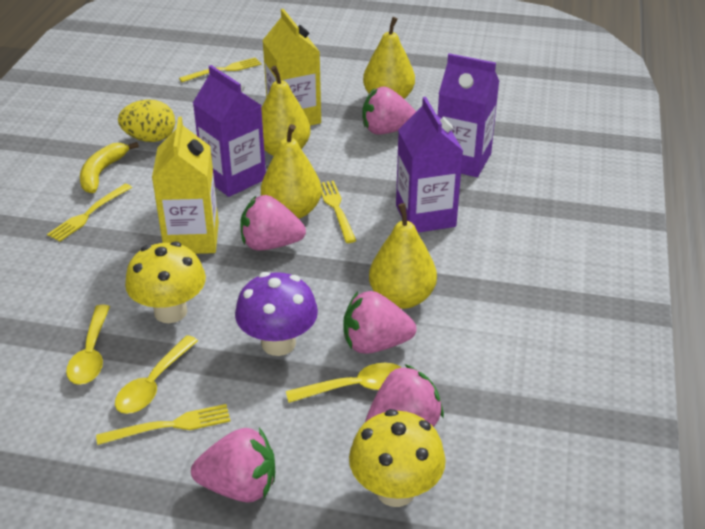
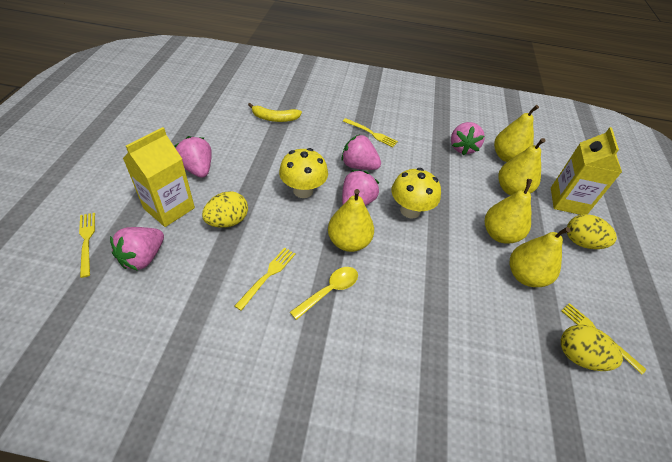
purple carton: 3 -> 0
purple mushroom: 1 -> 0
yellow egg: 1 -> 3
yellow pear: 4 -> 5
yellow spoon: 3 -> 1

